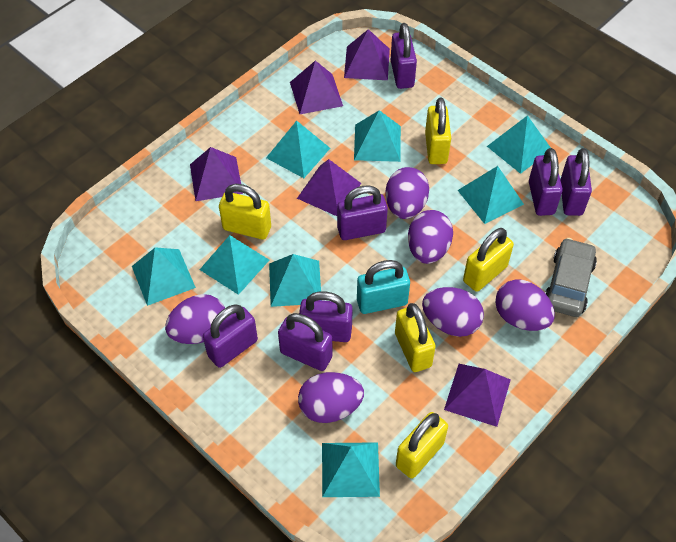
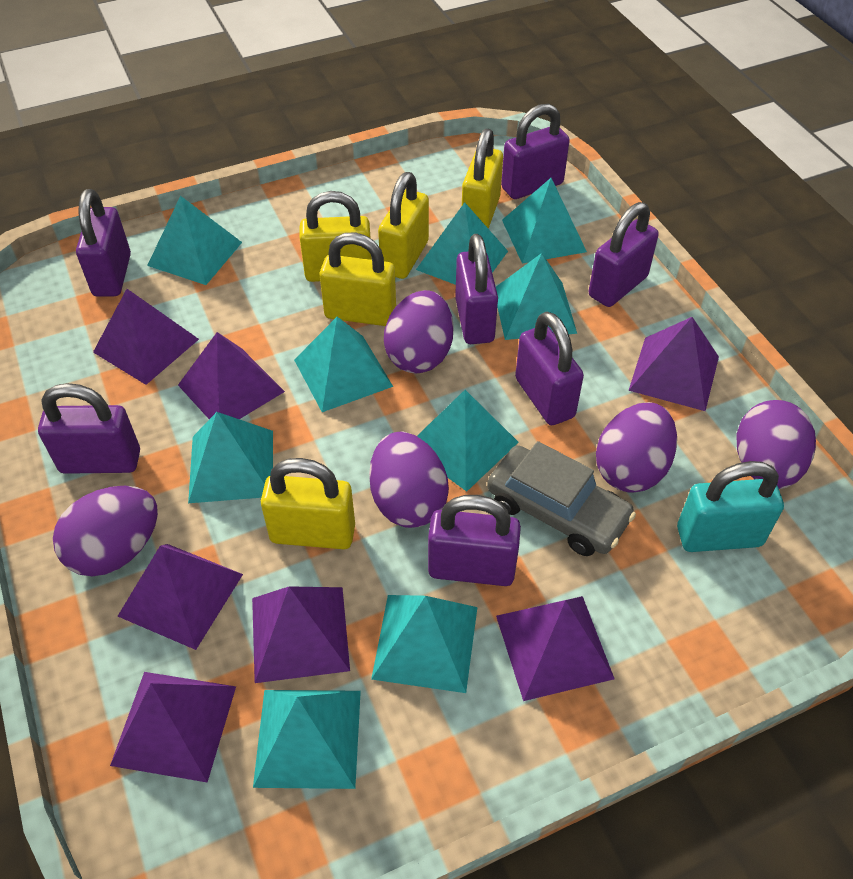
purple egg: 6 -> 5
purple pyramid: 5 -> 7
turquoise pyramid: 8 -> 9

